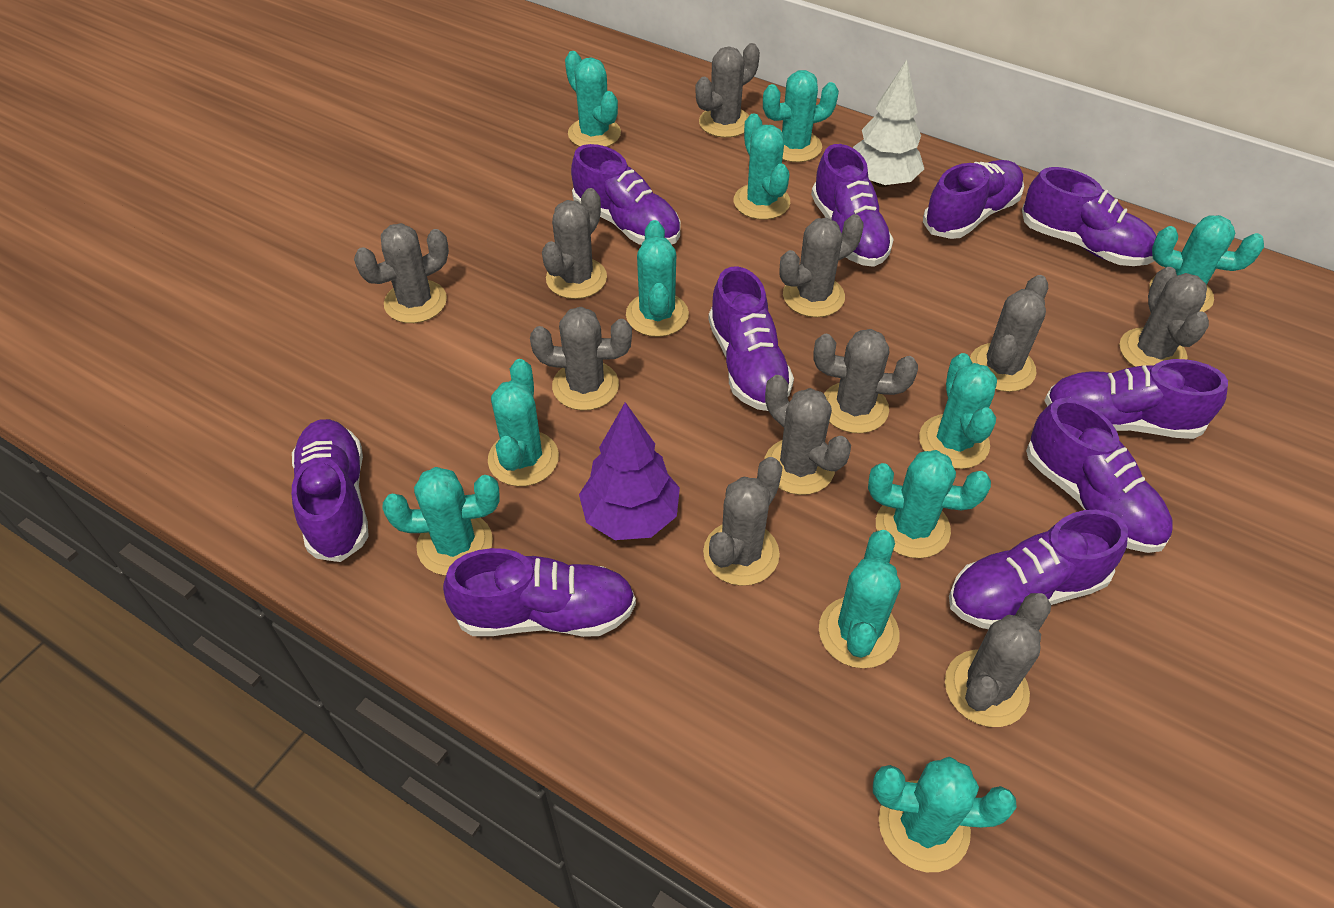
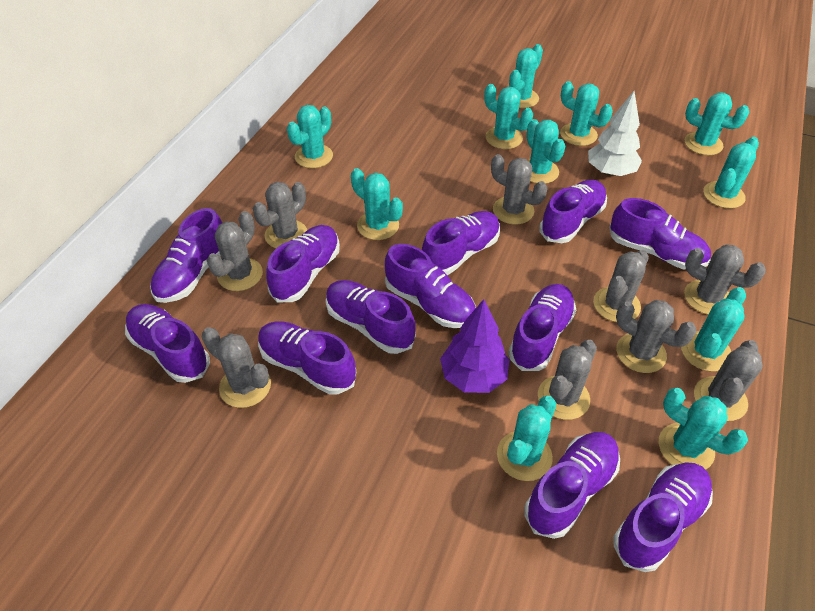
grey cactus: 11 -> 9
purple shoe: 10 -> 12

